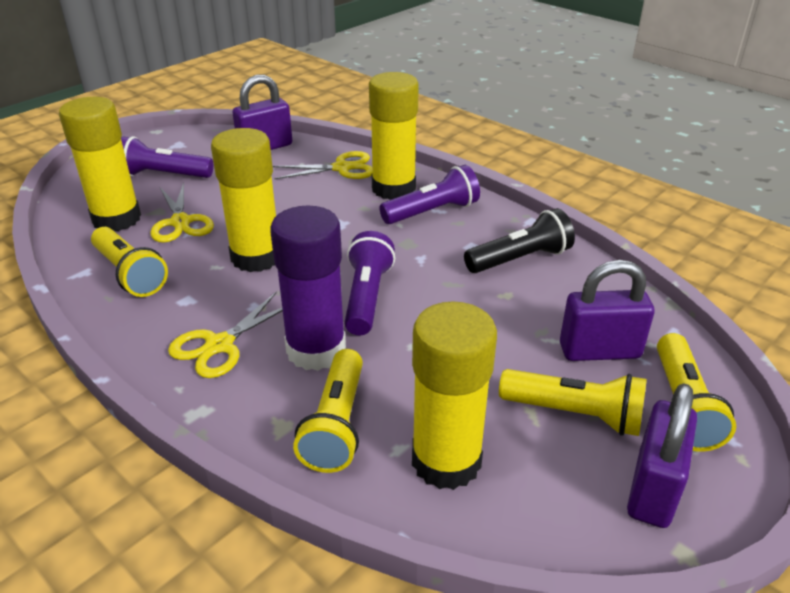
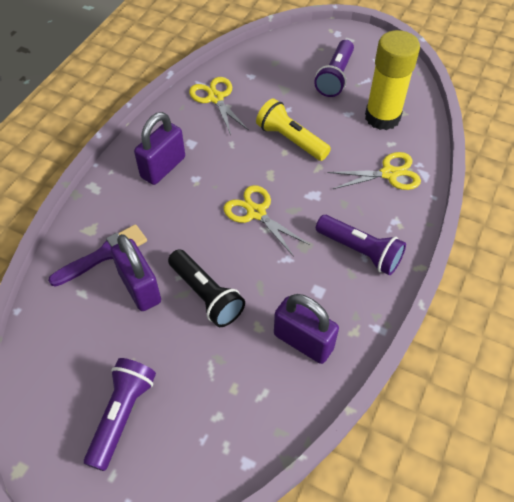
purple brush: 0 -> 1
purple glue stick: 1 -> 0
yellow flashlight: 4 -> 1
yellow glue stick: 4 -> 1

